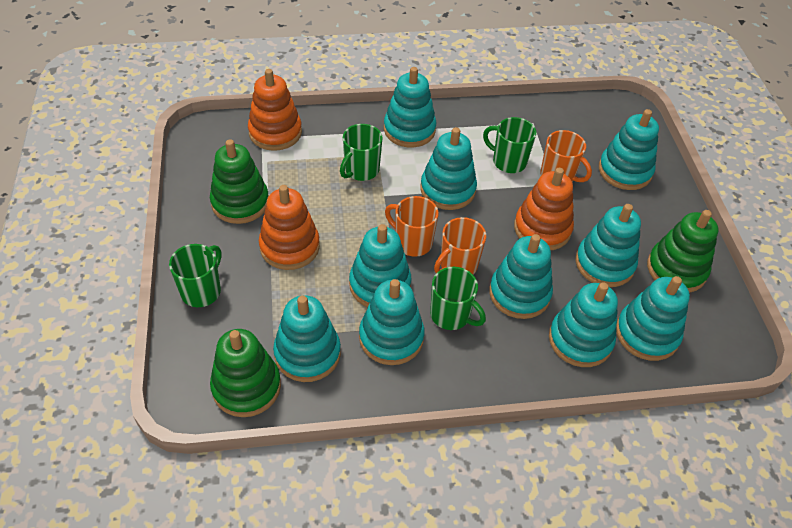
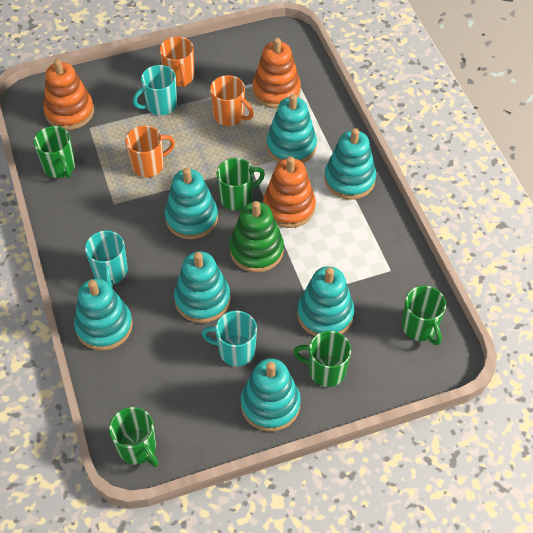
green mug: 4 -> 5
green stacking toy: 3 -> 1
turquoise mug: 0 -> 3
turquoise stacking toy: 10 -> 7

